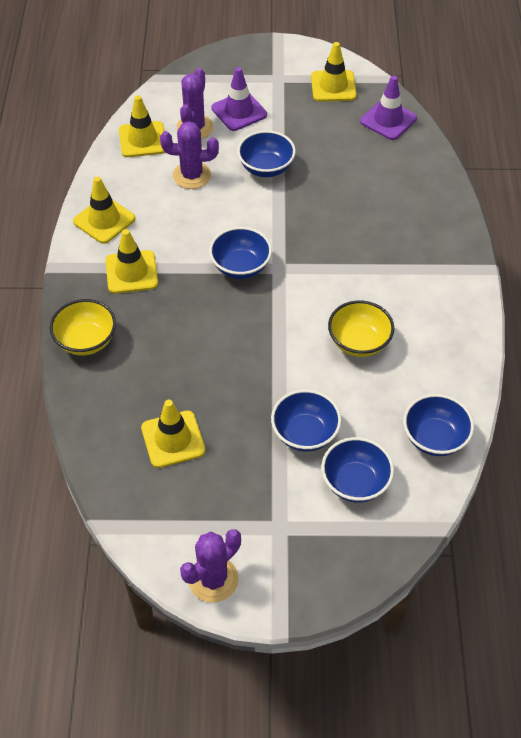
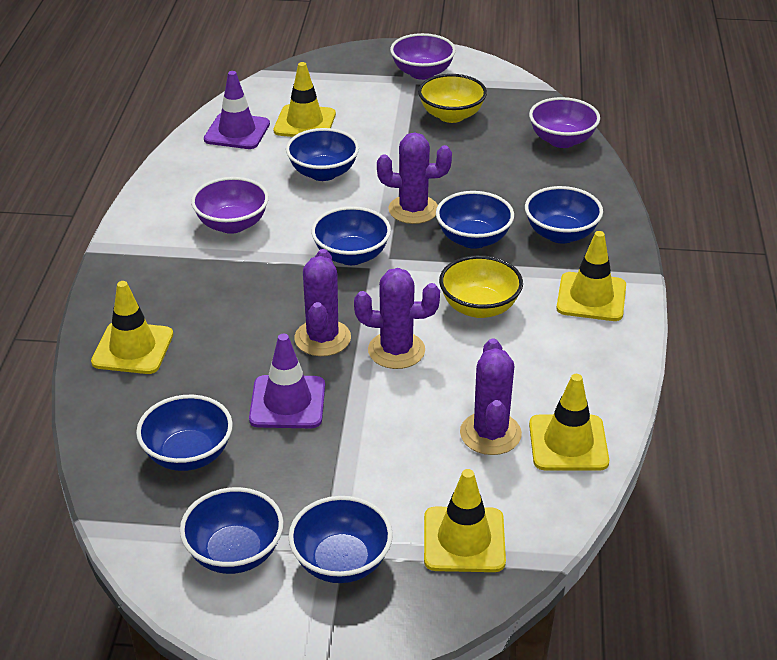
blue bowl: 5 -> 7
purple bowl: 0 -> 3
purple cactus: 3 -> 4

